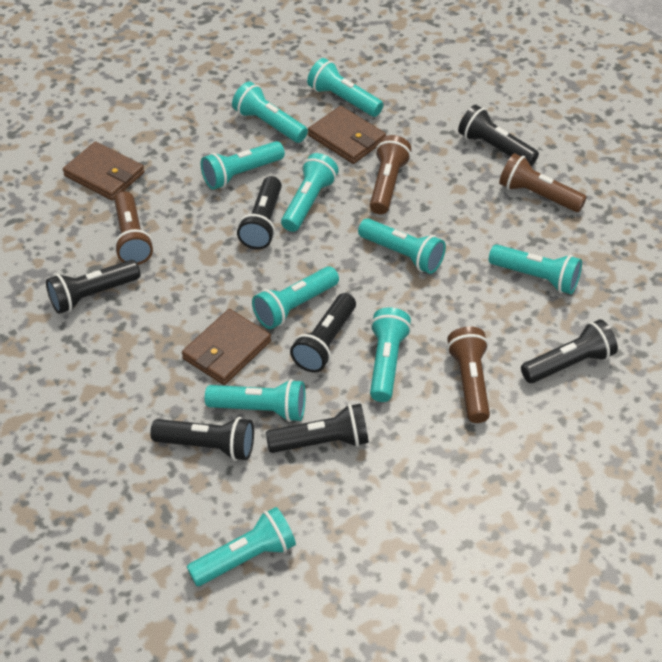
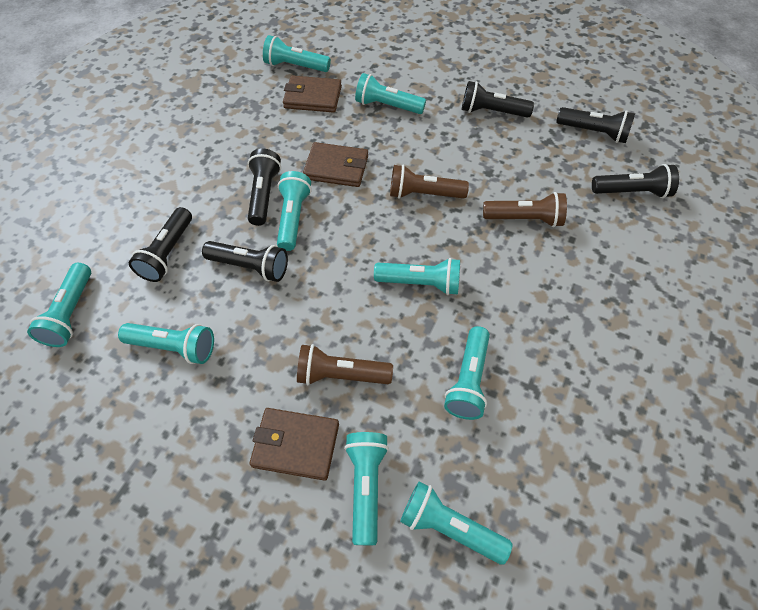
black flashlight: 7 -> 6
brown flashlight: 4 -> 3
turquoise flashlight: 10 -> 9

